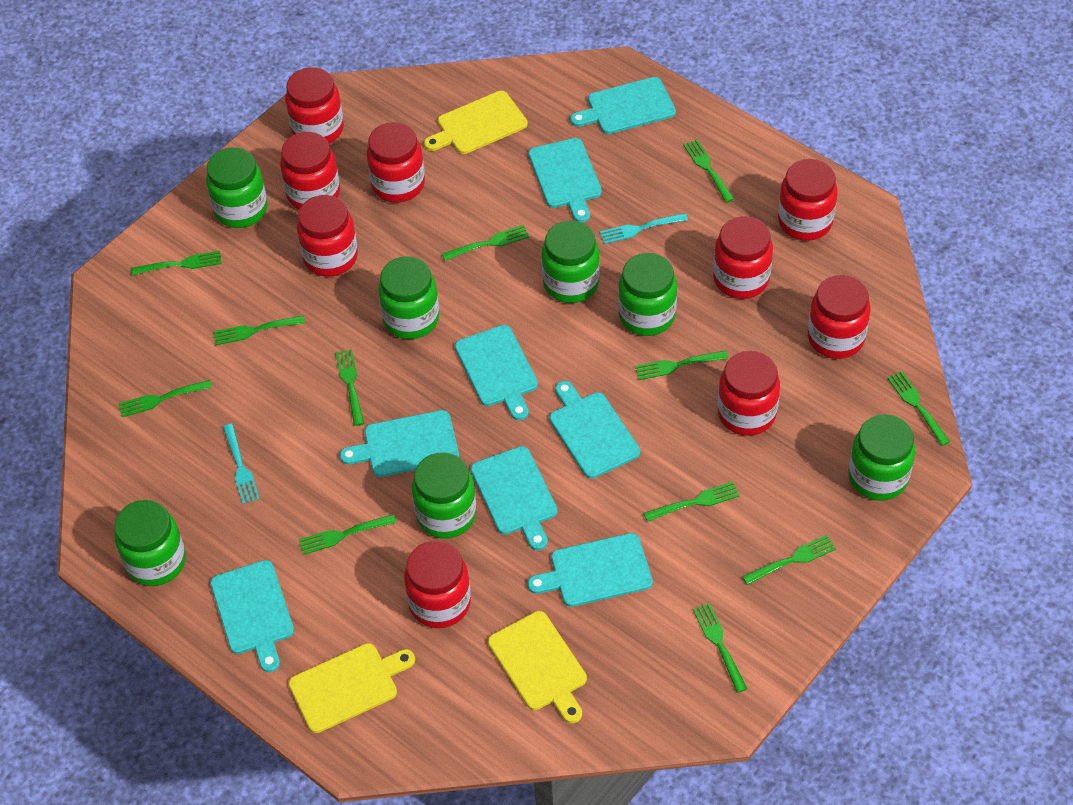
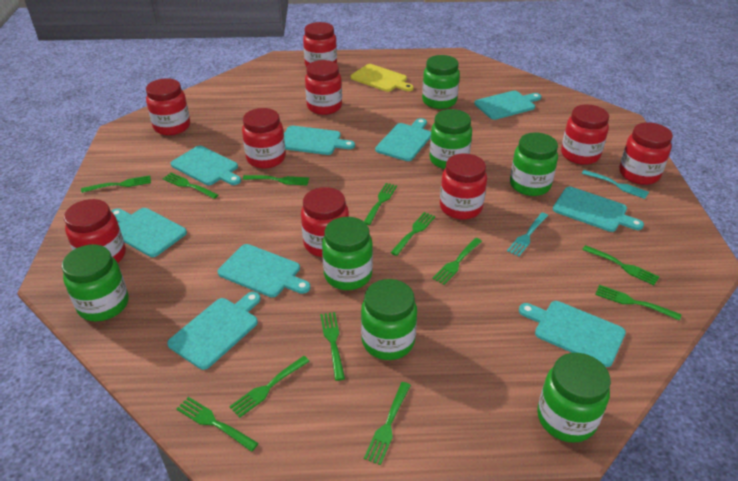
turquoise cutting board: 8 -> 9
yellow cutting board: 3 -> 1

